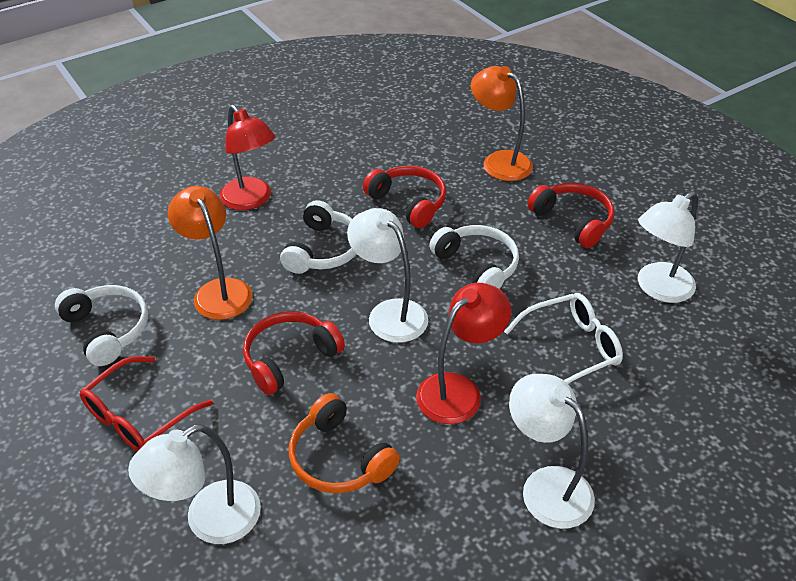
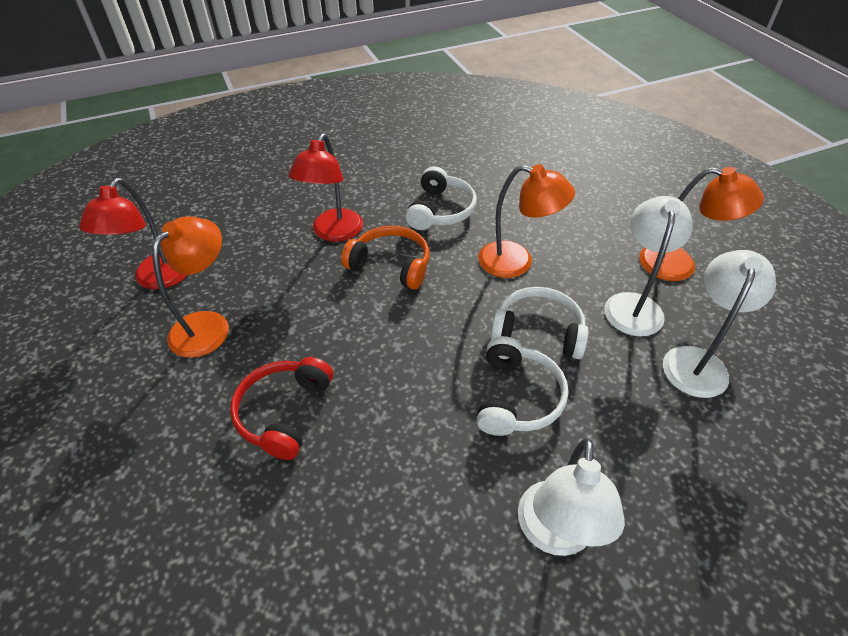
orange lamp: 2 -> 3
red glasses: 1 -> 0
red headphones: 3 -> 1
white glasses: 1 -> 0
white lamp: 4 -> 3

